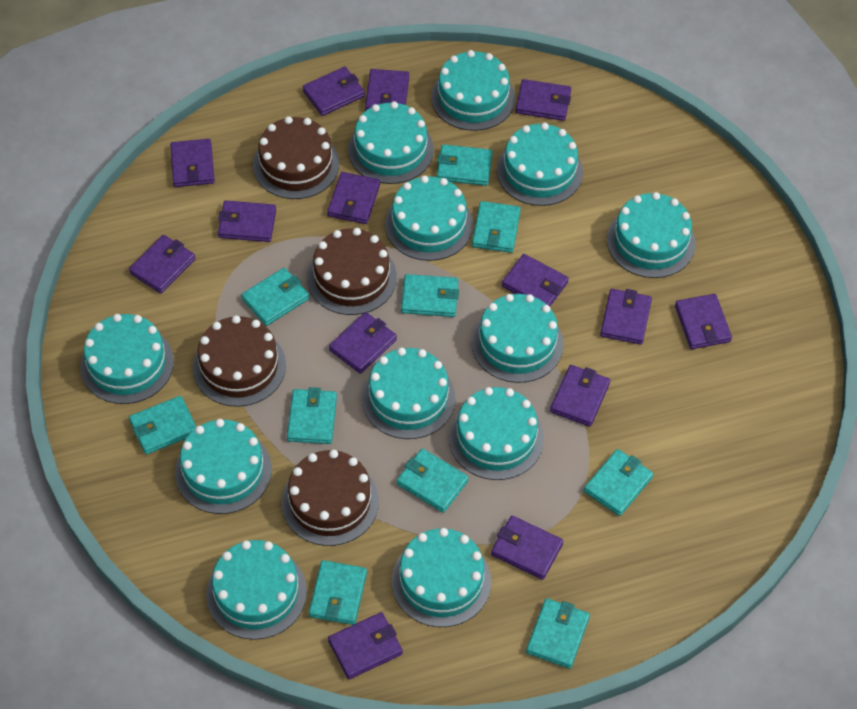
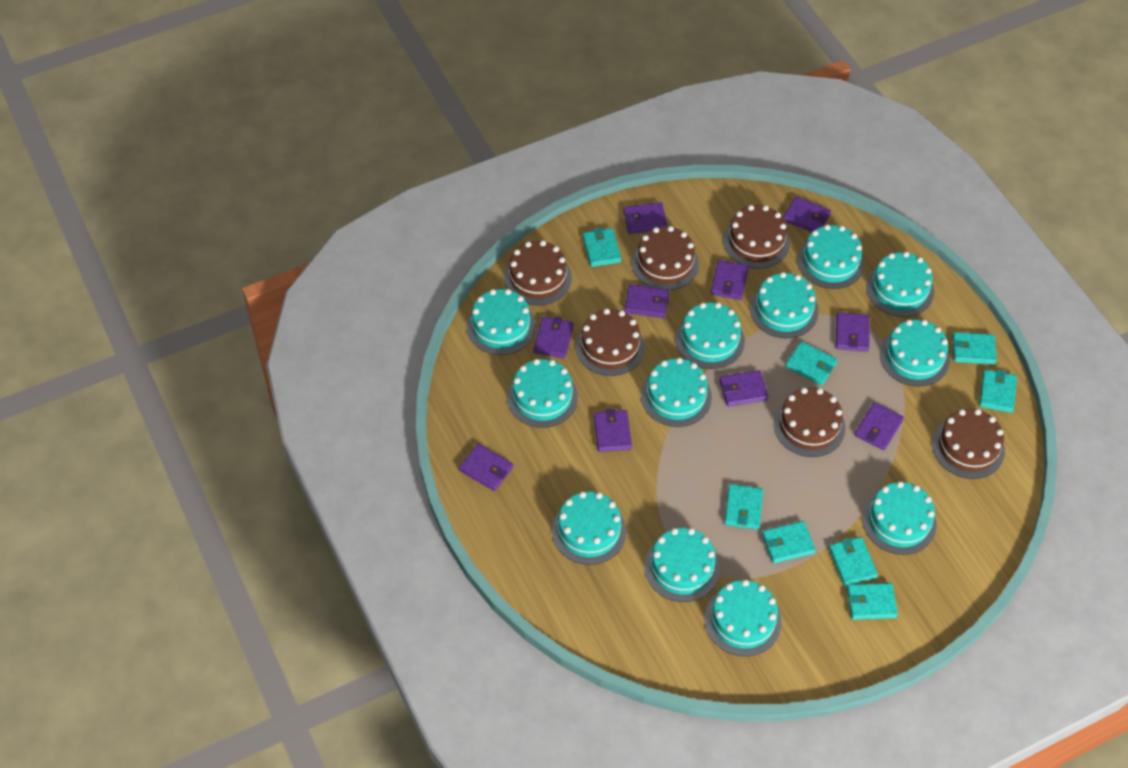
brown cake: 4 -> 6
purple wallet: 14 -> 10
turquoise wallet: 10 -> 8

